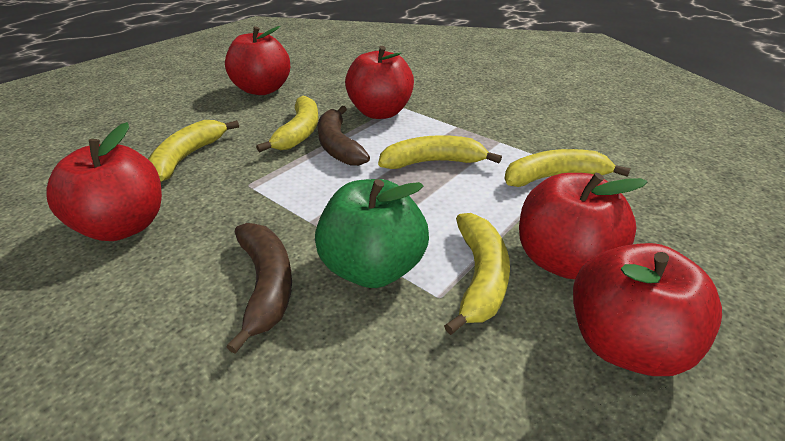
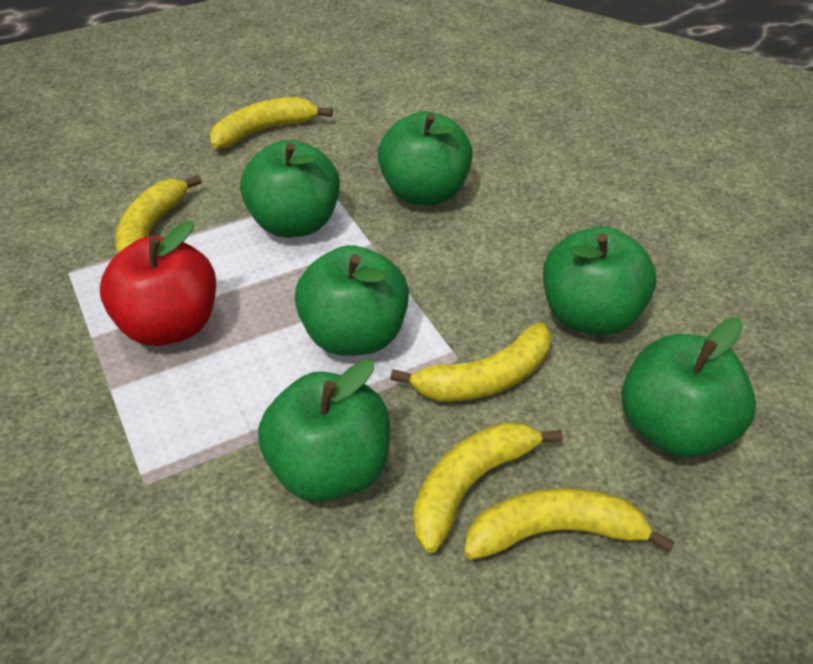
brown banana: 2 -> 0
green apple: 1 -> 6
red apple: 5 -> 1

